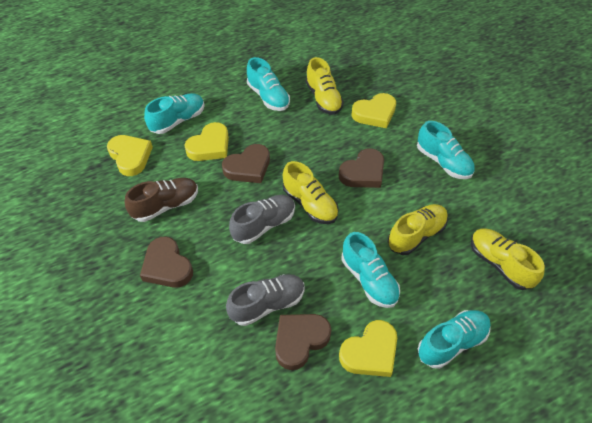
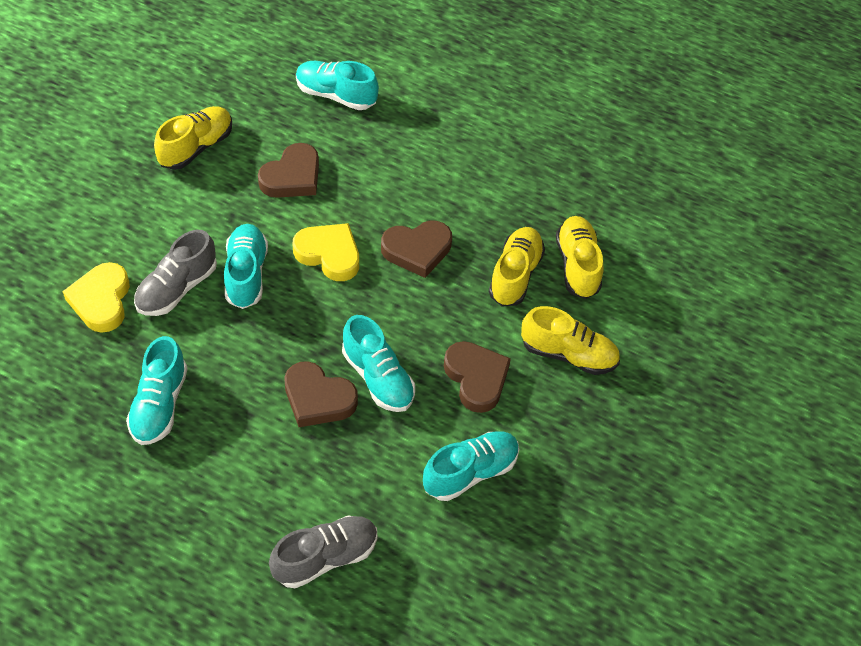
brown shoe: 1 -> 0
yellow heart: 4 -> 2

